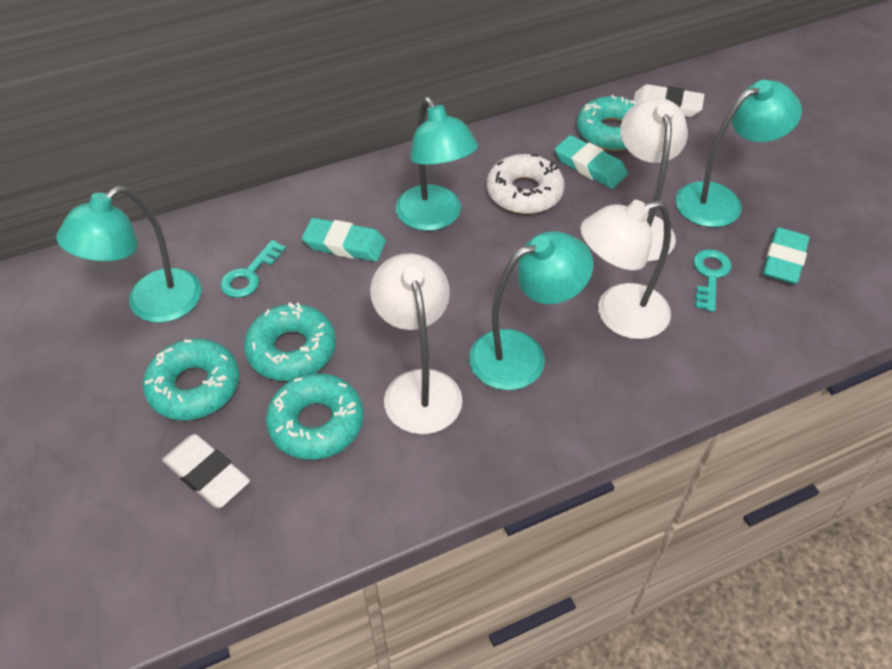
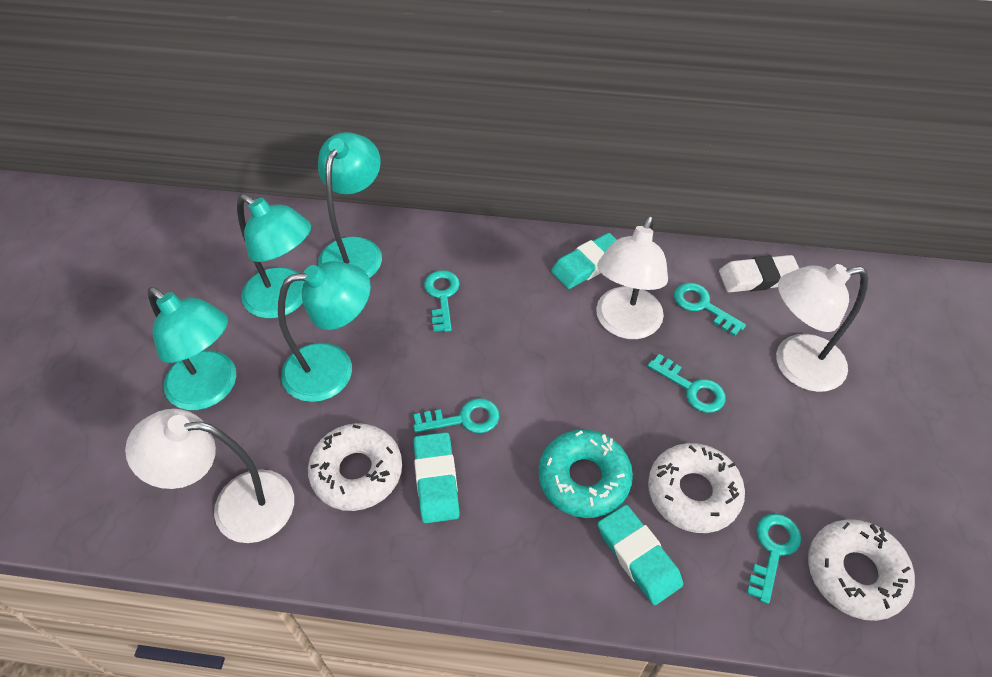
turquoise donut: 4 -> 1
turquoise key: 2 -> 5
white donut: 1 -> 3
white eraser: 2 -> 1

